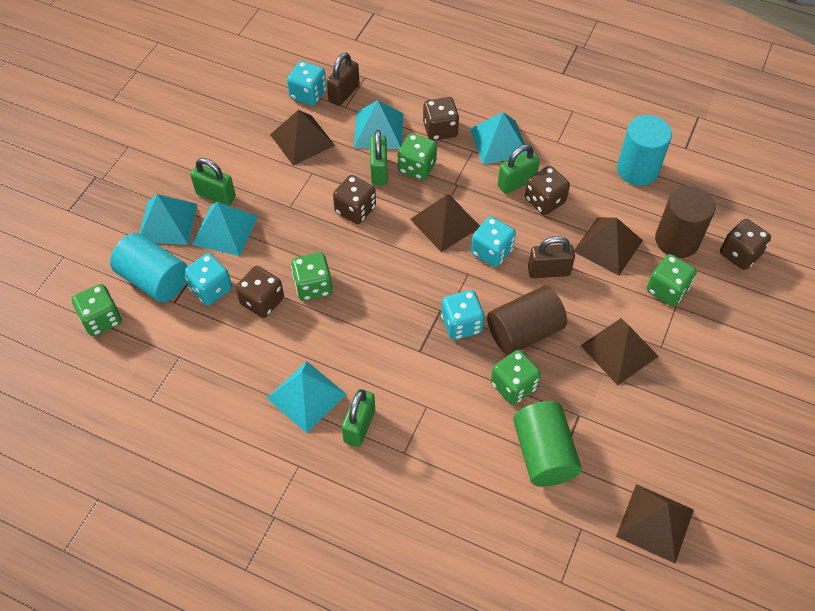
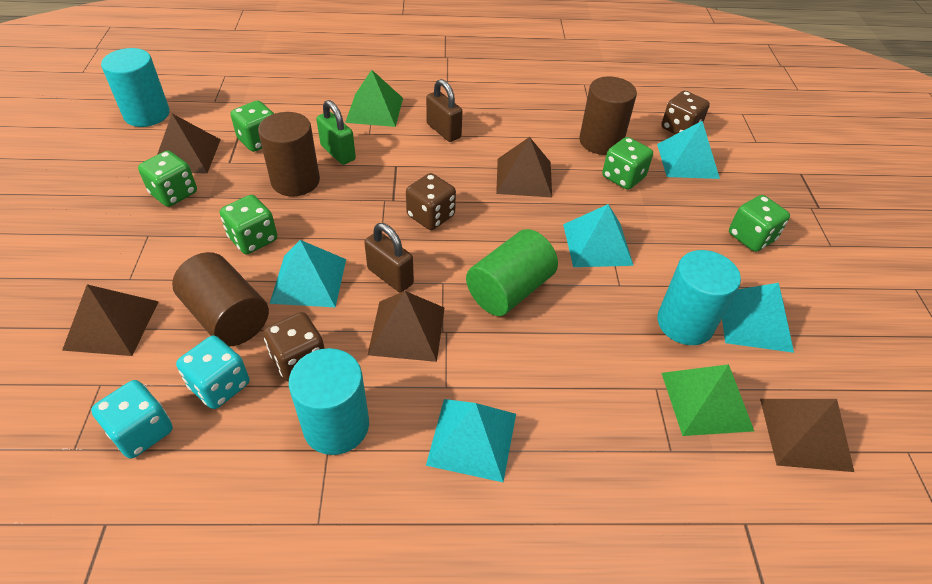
brown cylinder: 2 -> 3
brown dice: 5 -> 3
green padlock: 4 -> 1
green pyramid: 0 -> 2
turquoise cylinder: 2 -> 3
turquoise dice: 4 -> 2

